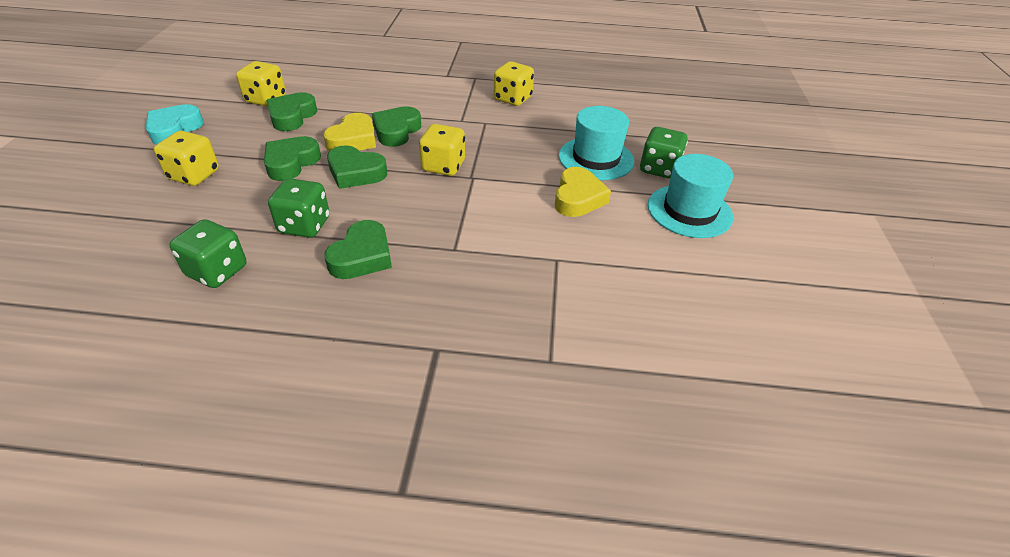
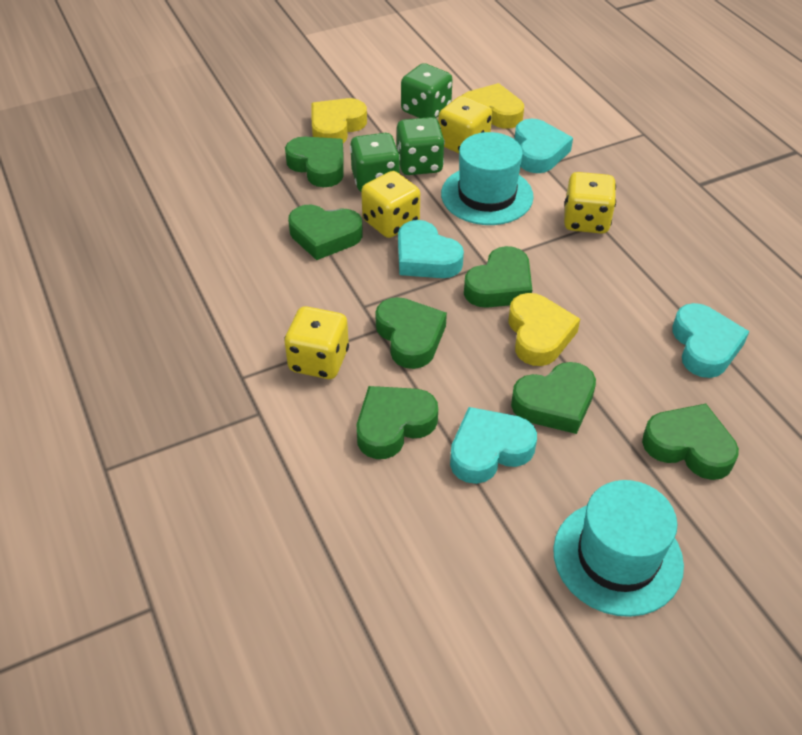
green heart: 5 -> 7
turquoise heart: 1 -> 4
yellow heart: 2 -> 3

